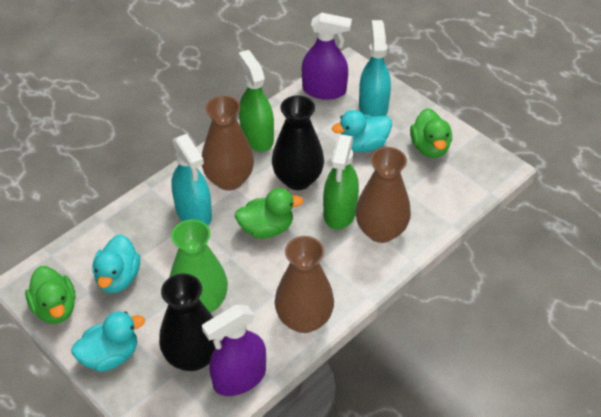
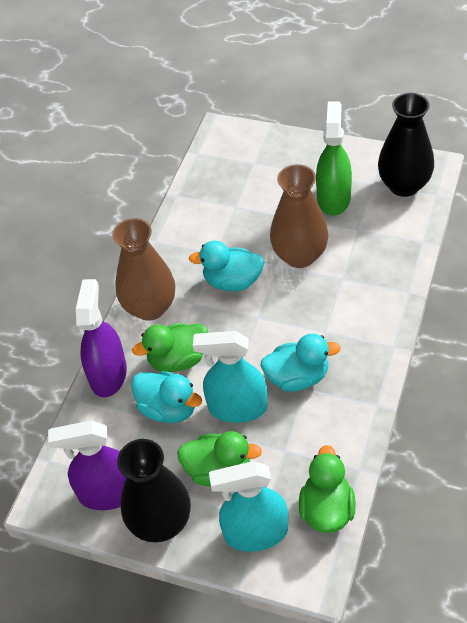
brown vase: 3 -> 2
green spray bottle: 2 -> 1
green vase: 1 -> 0

